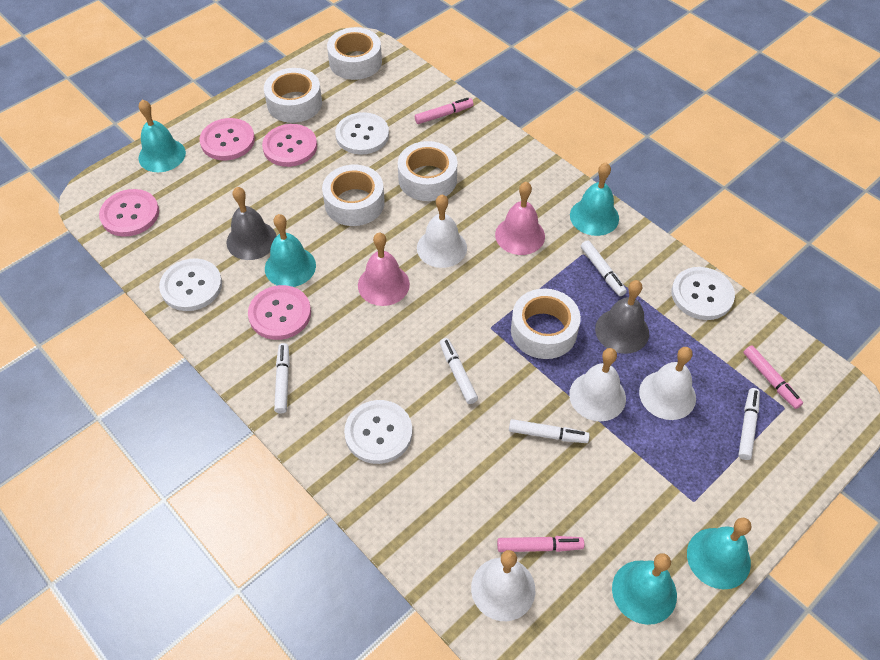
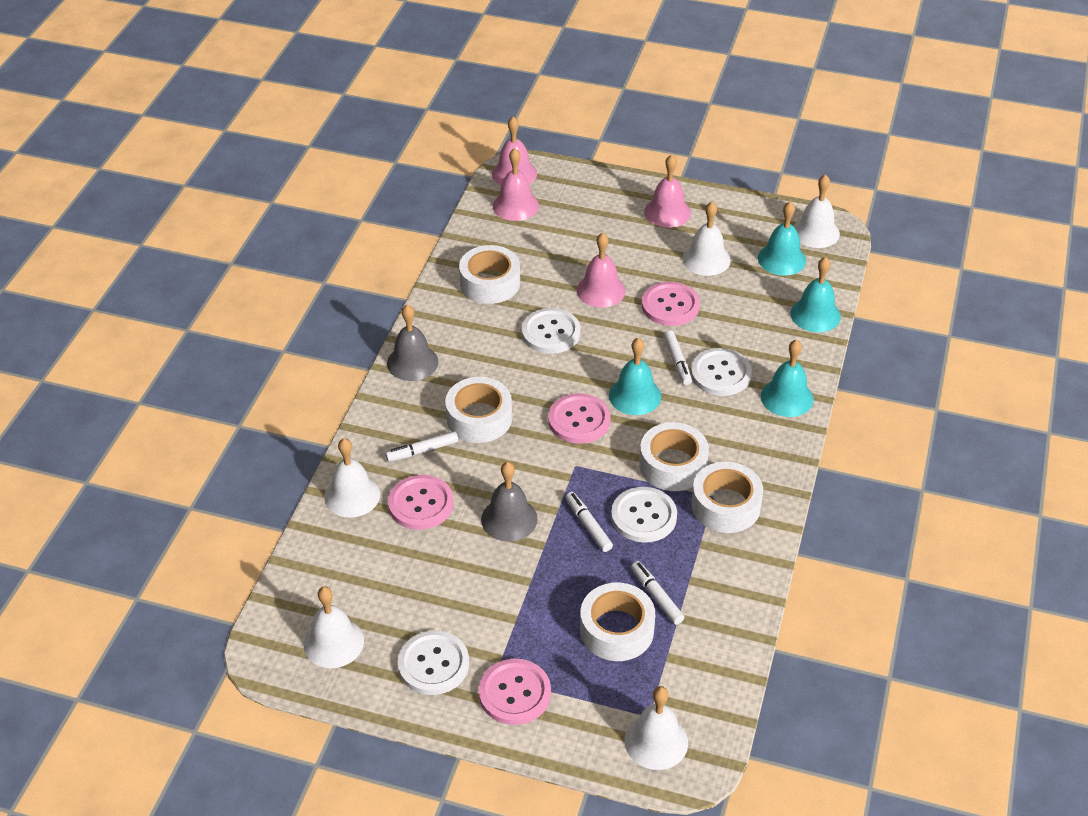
pink bell: 2 -> 4
pink marker: 3 -> 0
turquoise bell: 5 -> 4
white bell: 4 -> 5
white marker: 5 -> 4

